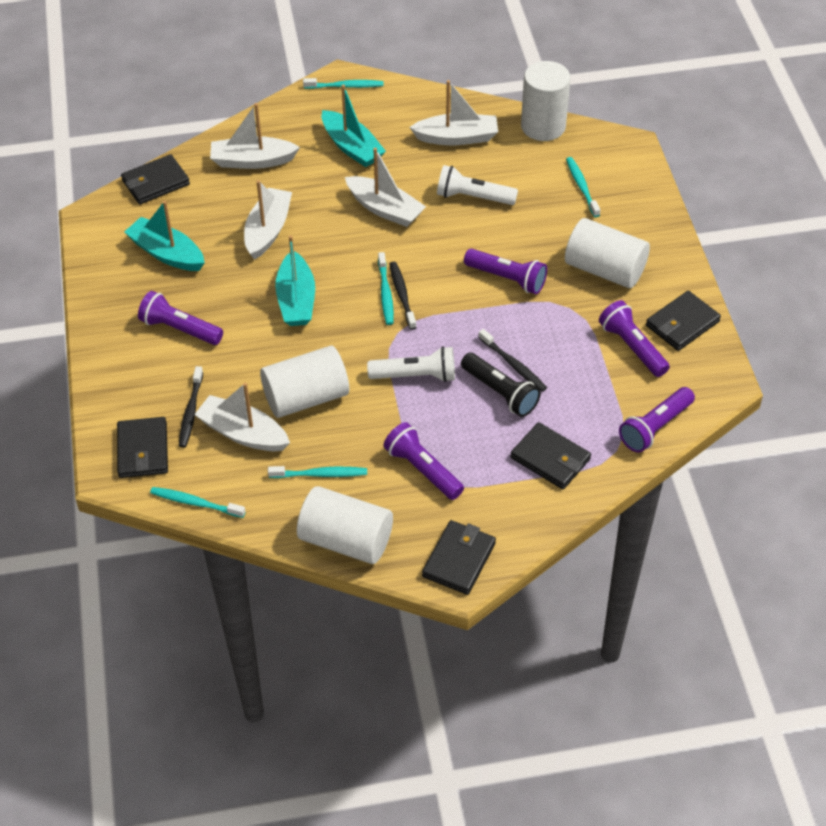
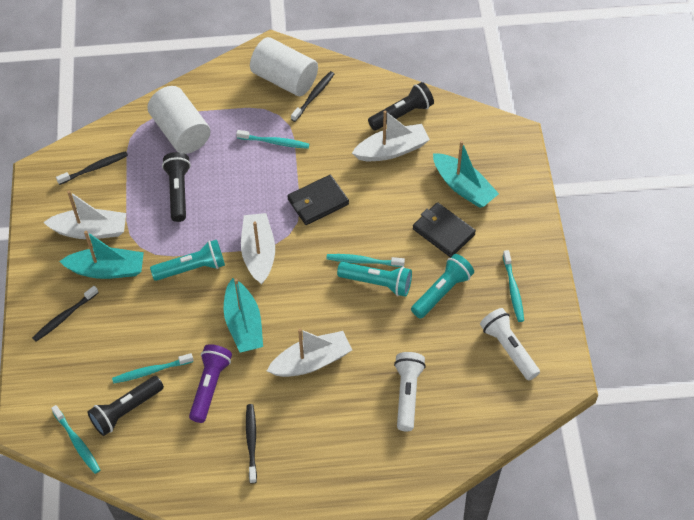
black flashlight: 1 -> 3
black toothbrush: 3 -> 4
black wallet: 5 -> 2
purple flashlight: 5 -> 1
turquoise flashlight: 0 -> 3
white boat: 5 -> 4
white cylinder: 4 -> 2

